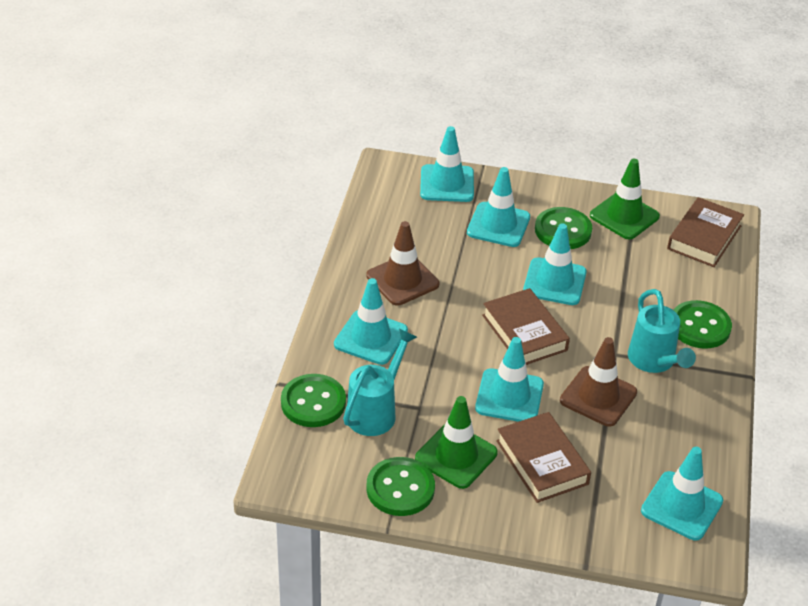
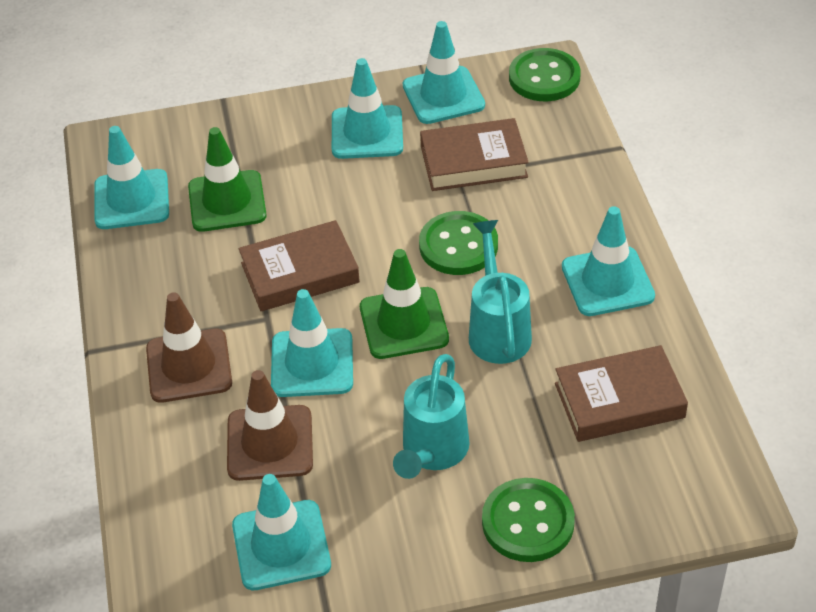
green button: 4 -> 3

